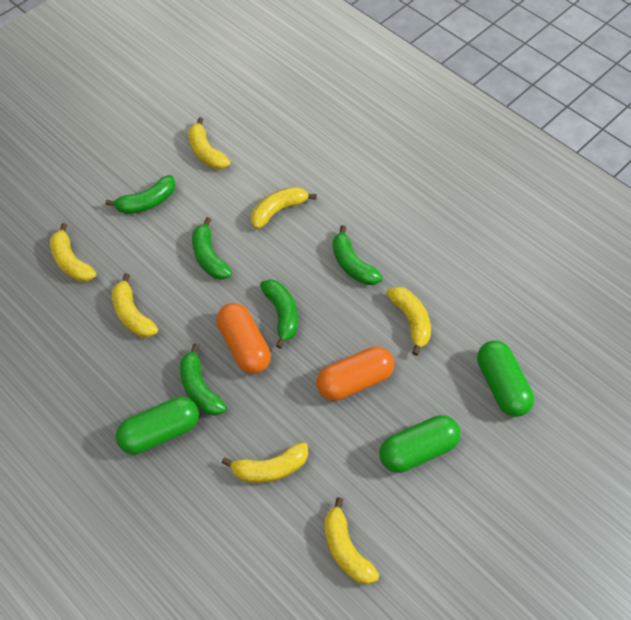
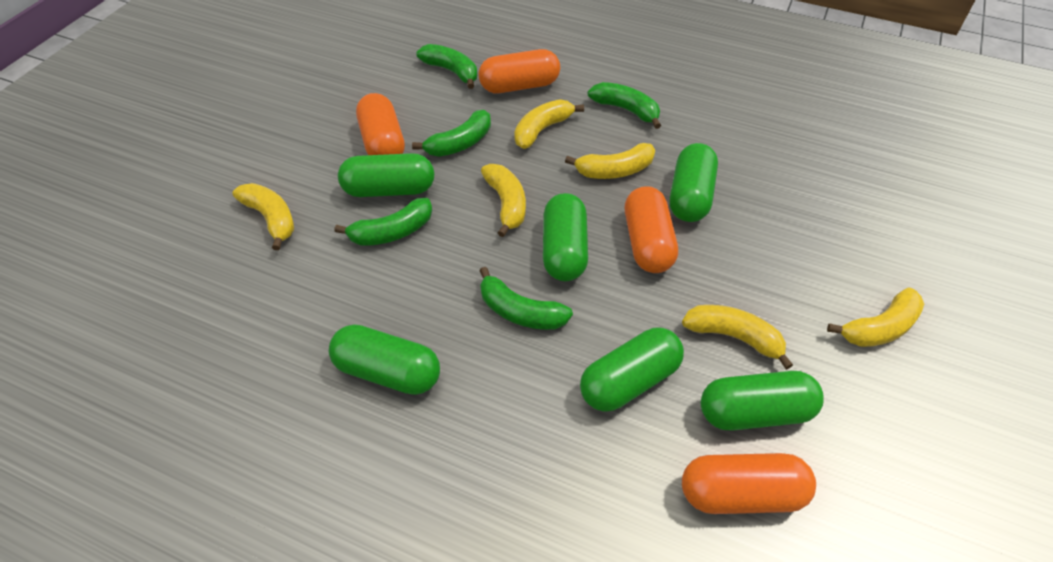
green capsule: 3 -> 6
orange capsule: 2 -> 4
yellow banana: 7 -> 6

